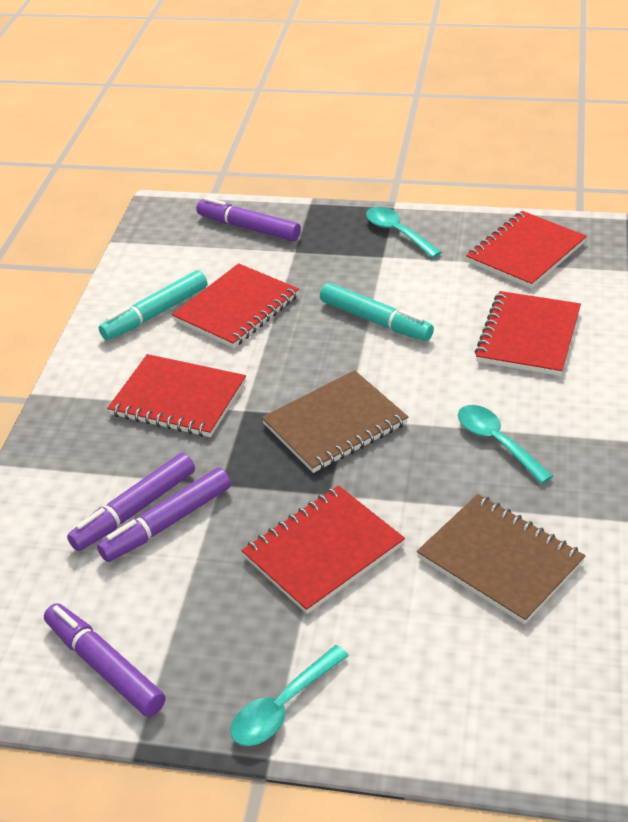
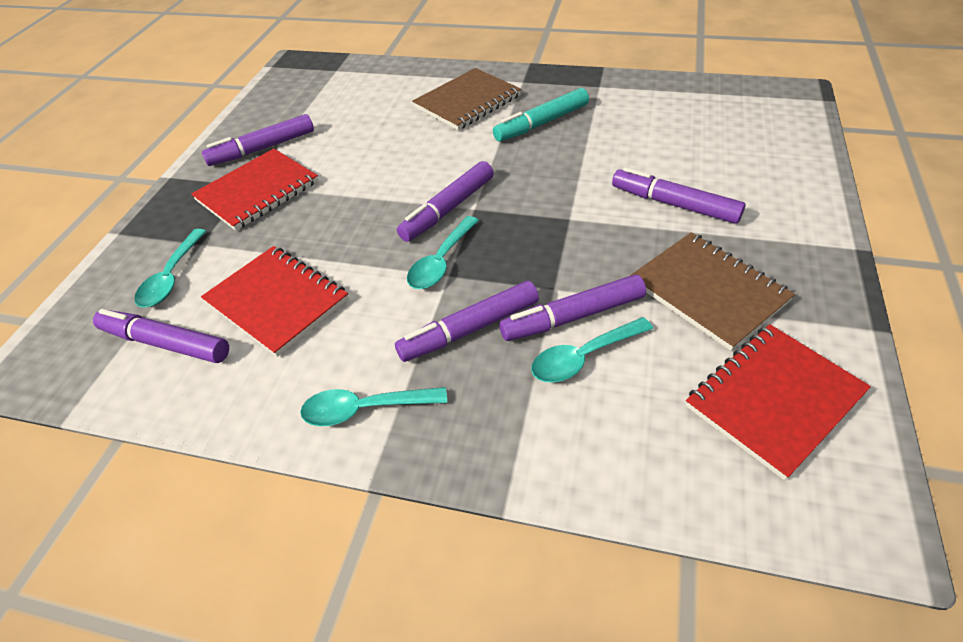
purple marker: 4 -> 6
red notebook: 5 -> 3
turquoise marker: 2 -> 1
turquoise spoon: 3 -> 4

